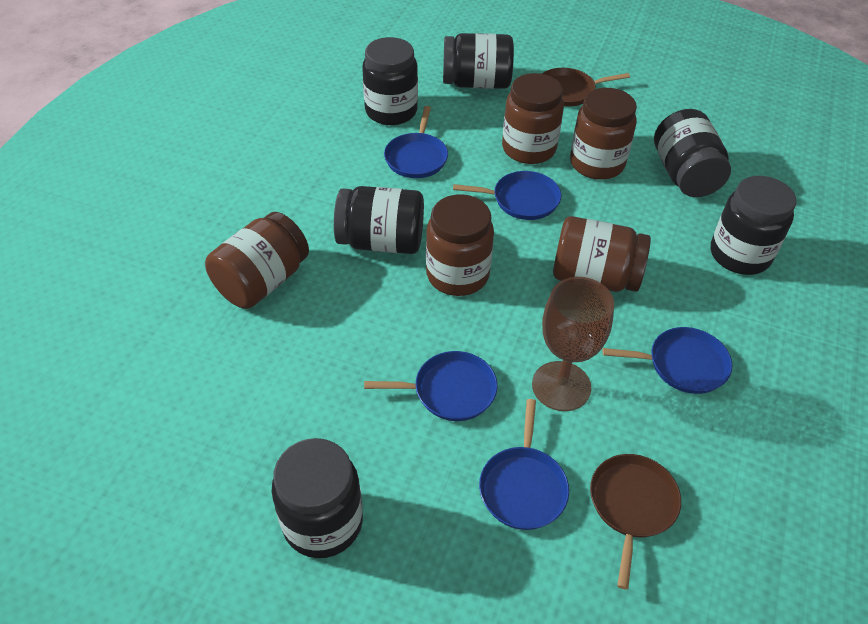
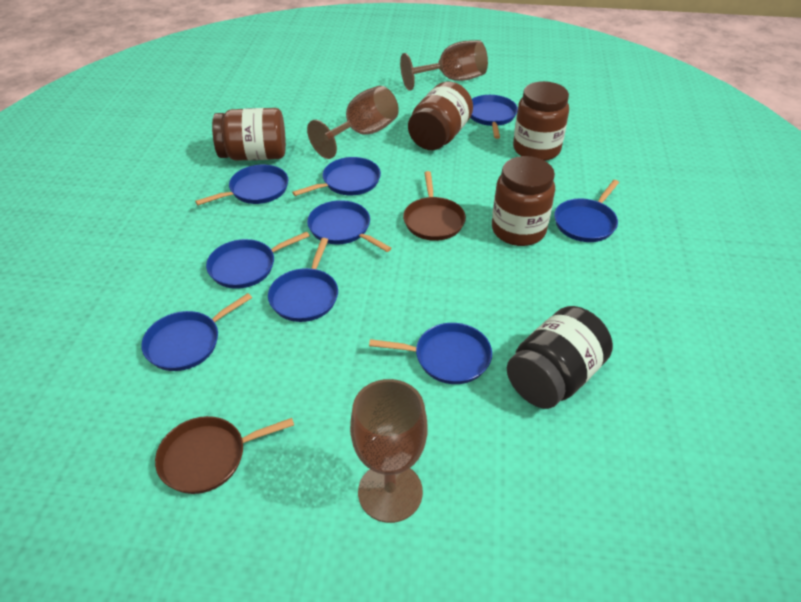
black jar: 6 -> 1
blue pan: 5 -> 9
brown goblet: 1 -> 3
brown jar: 5 -> 4

